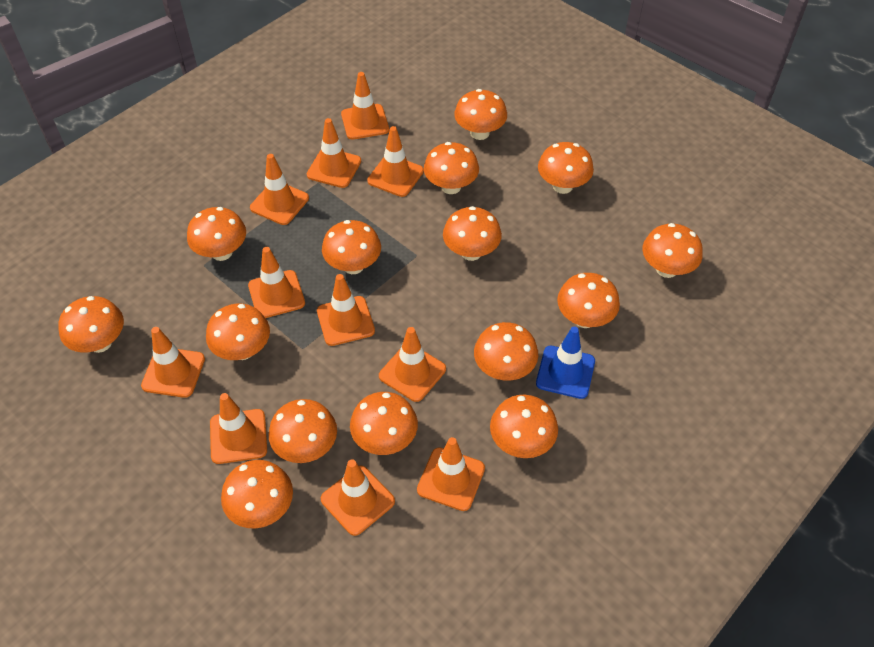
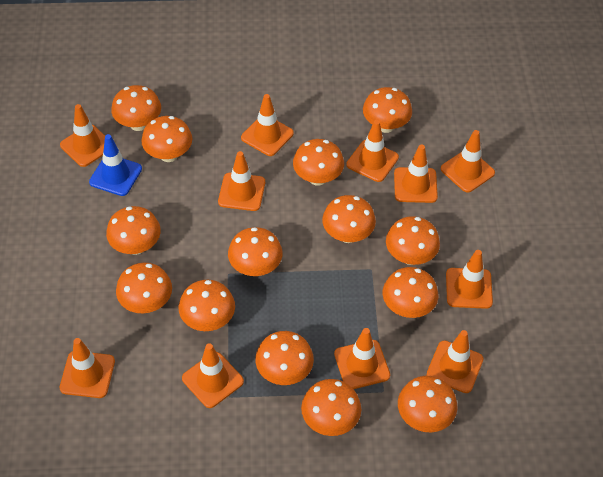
orange mushroom: 15 -> 14

